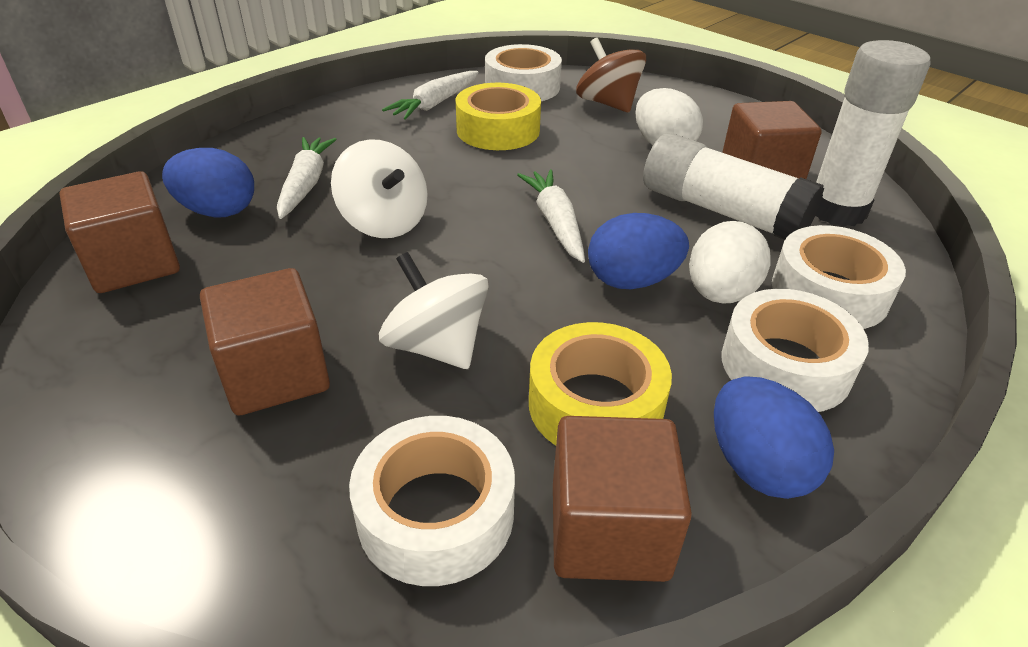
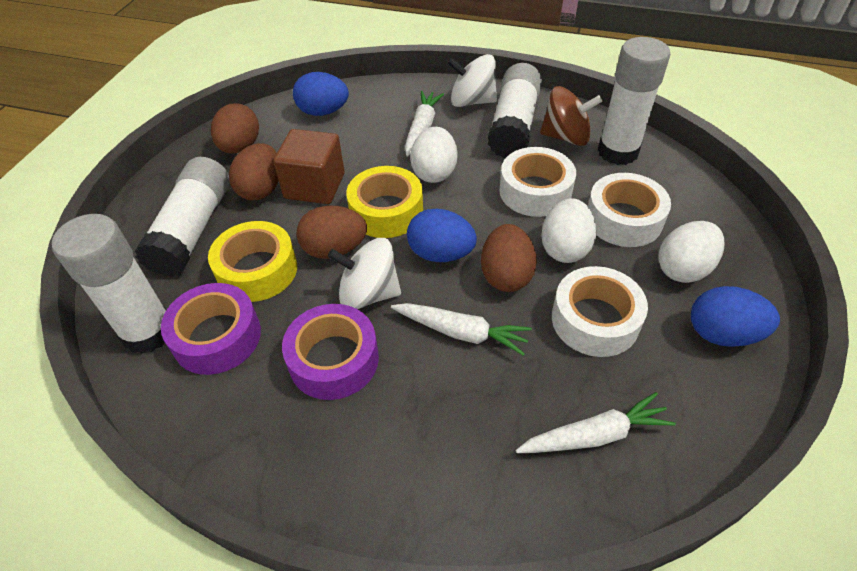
brown cube: 4 -> 1
brown egg: 0 -> 4
purple tape: 0 -> 2
white egg: 2 -> 3
white glue stick: 2 -> 4
white tape: 4 -> 3

